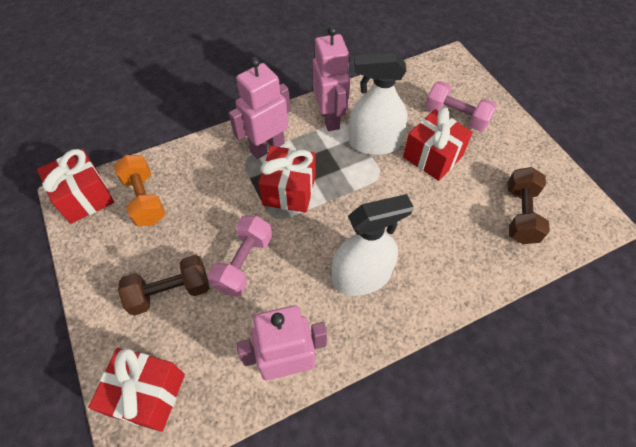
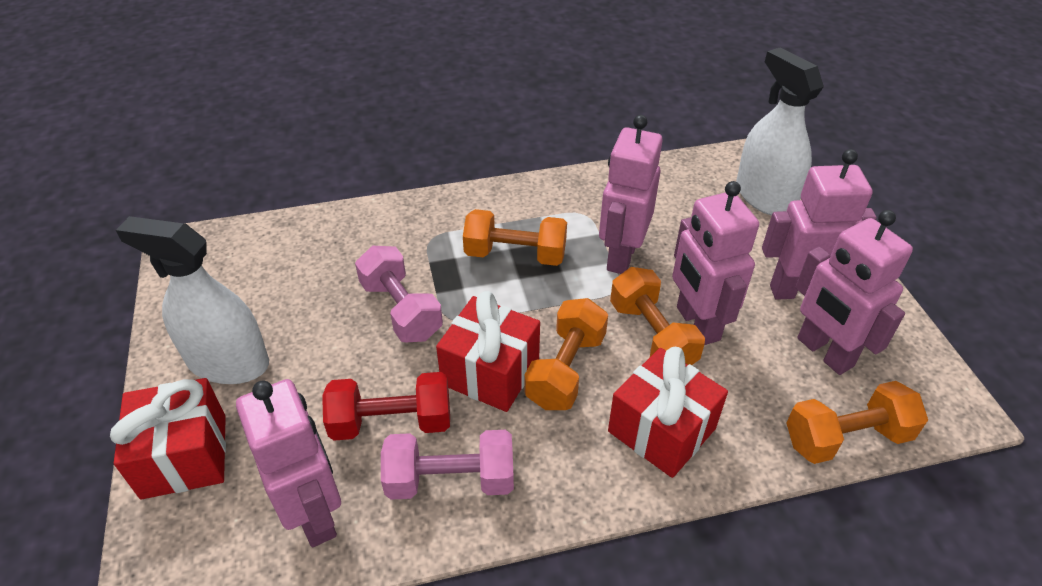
brown dumbbell: 2 -> 0
orange dumbbell: 1 -> 4
pink robot: 3 -> 5
red dumbbell: 0 -> 1
red gift: 4 -> 3

